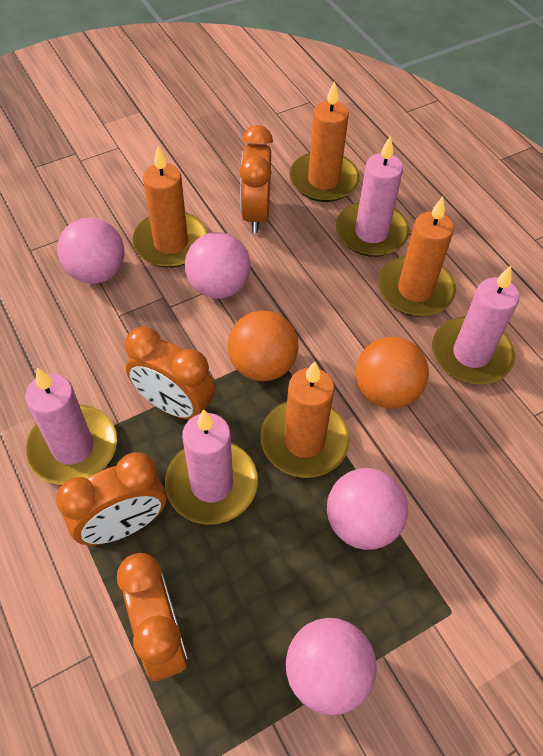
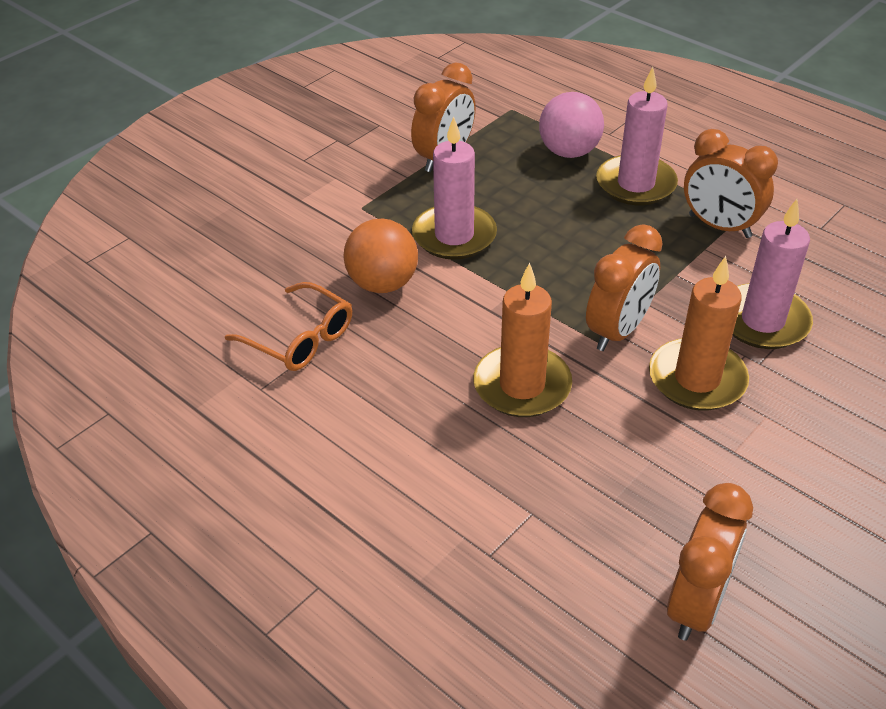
orange ball: 2 -> 1
orange candle: 4 -> 2
orange glasses: 0 -> 1
pink ball: 4 -> 1
pink candle: 4 -> 3

